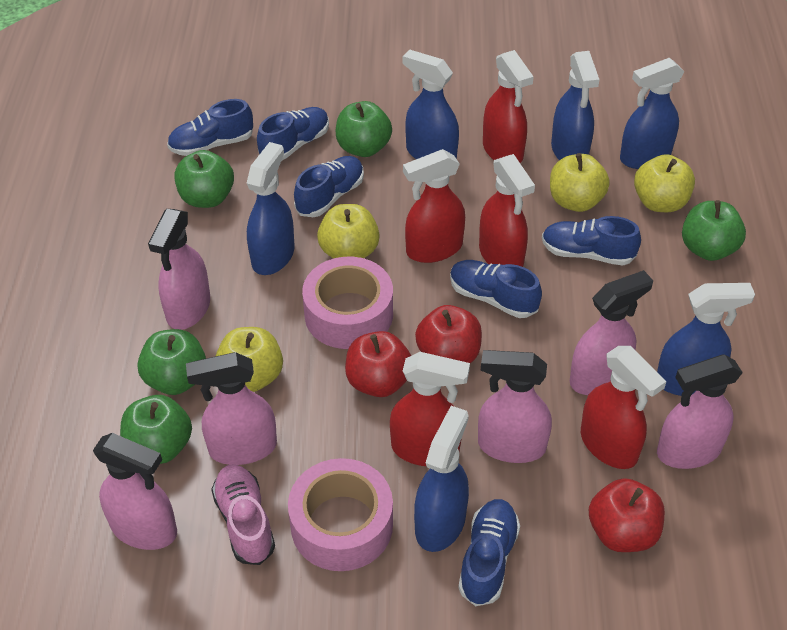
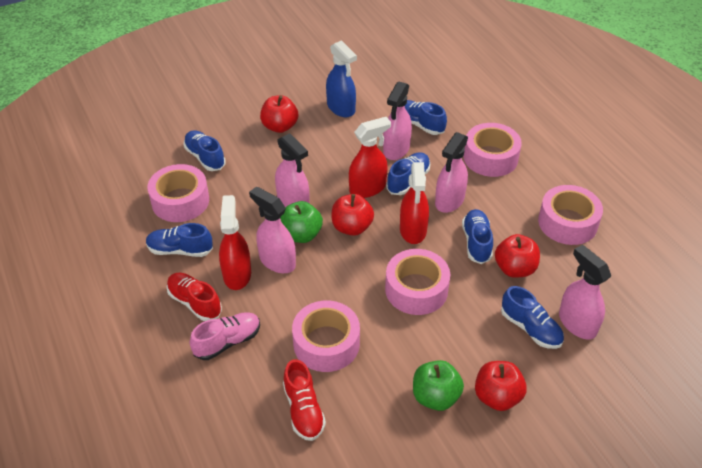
blue spray bottle: 6 -> 1
green apple: 5 -> 2
pink spray bottle: 6 -> 5
pink tape: 2 -> 5
red apple: 3 -> 4
red shoe: 0 -> 2
red spray bottle: 5 -> 3
yellow apple: 4 -> 0

